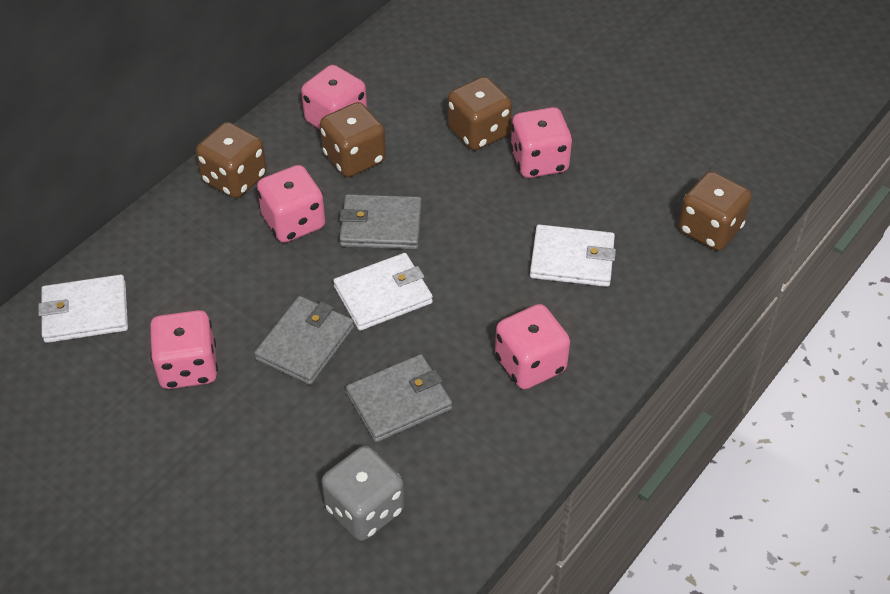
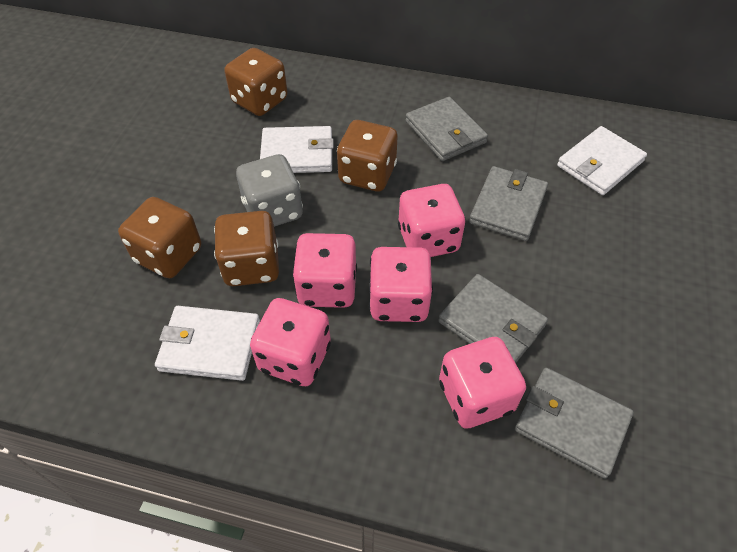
grey wallet: 3 -> 4

